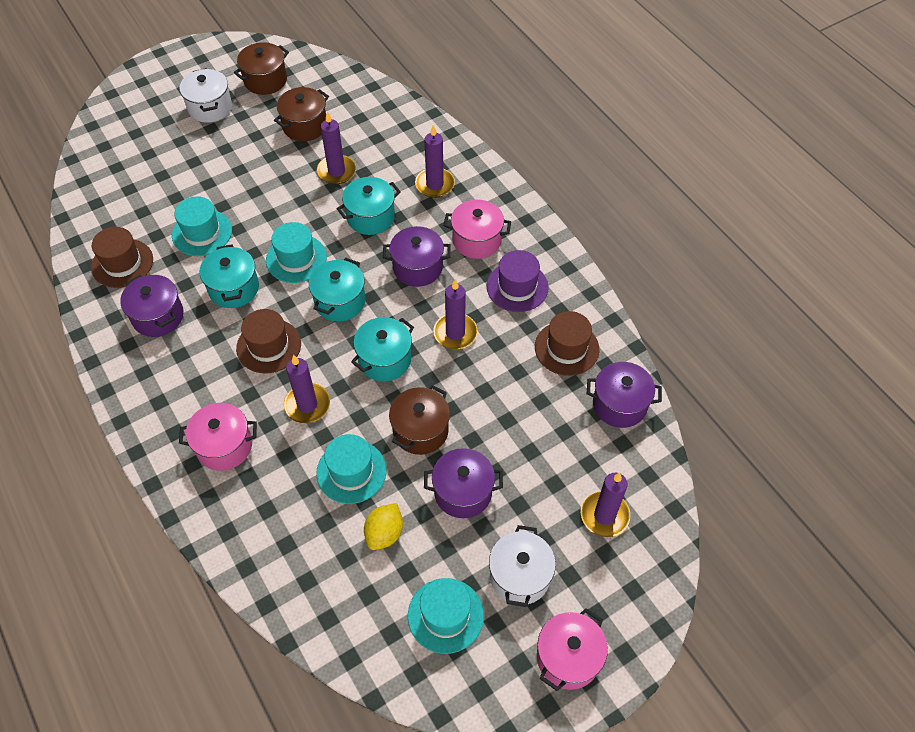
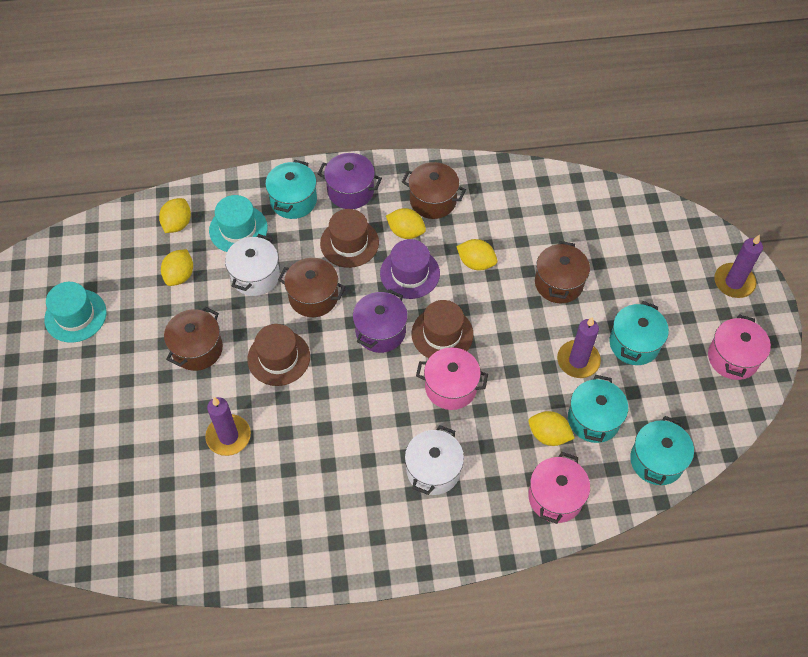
brown pot: 3 -> 4
purple candle: 5 -> 3
purple pot: 4 -> 2
turquoise hat: 4 -> 2
yellow lemon: 1 -> 5

